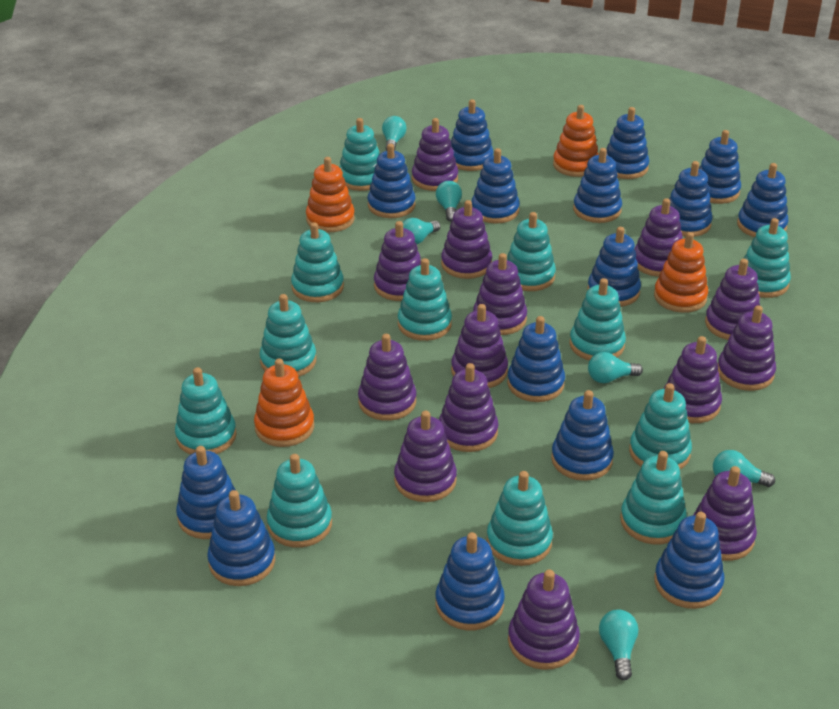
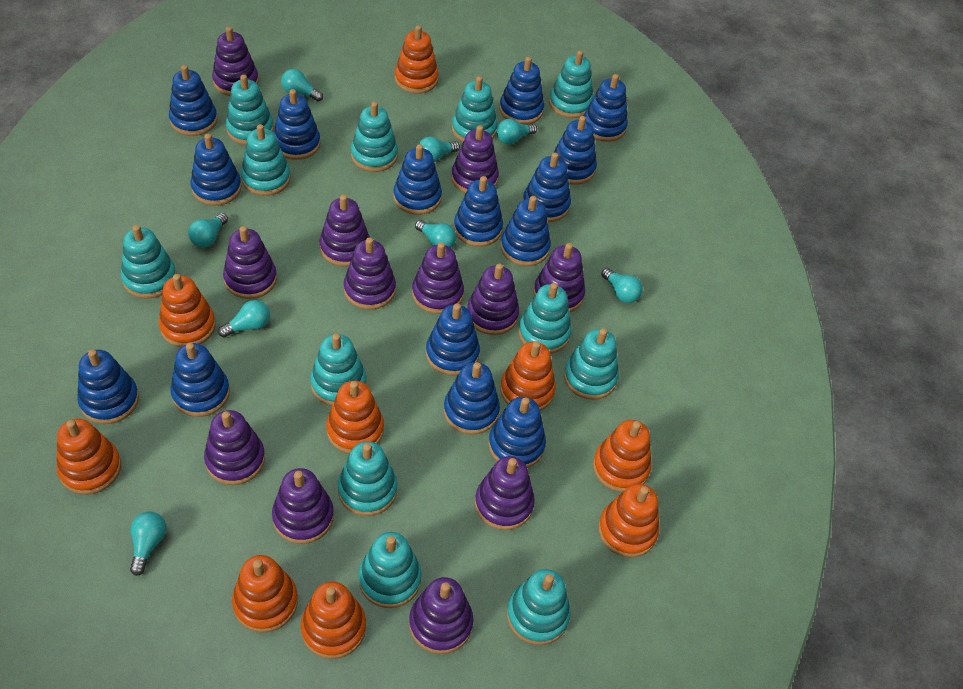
orange stacking toy: 4 -> 9
purple stacking toy: 14 -> 12
turquoise light bulb: 6 -> 8

